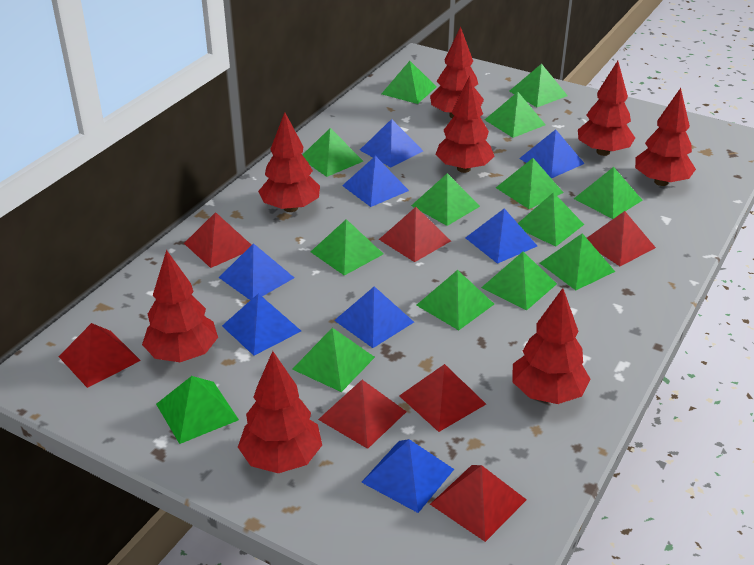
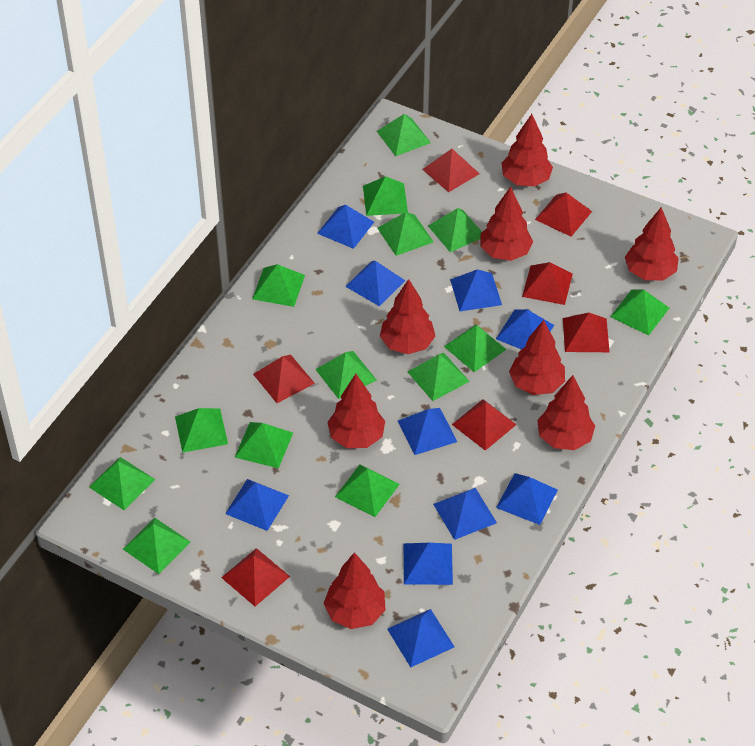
blue pyramid: 8 -> 10

